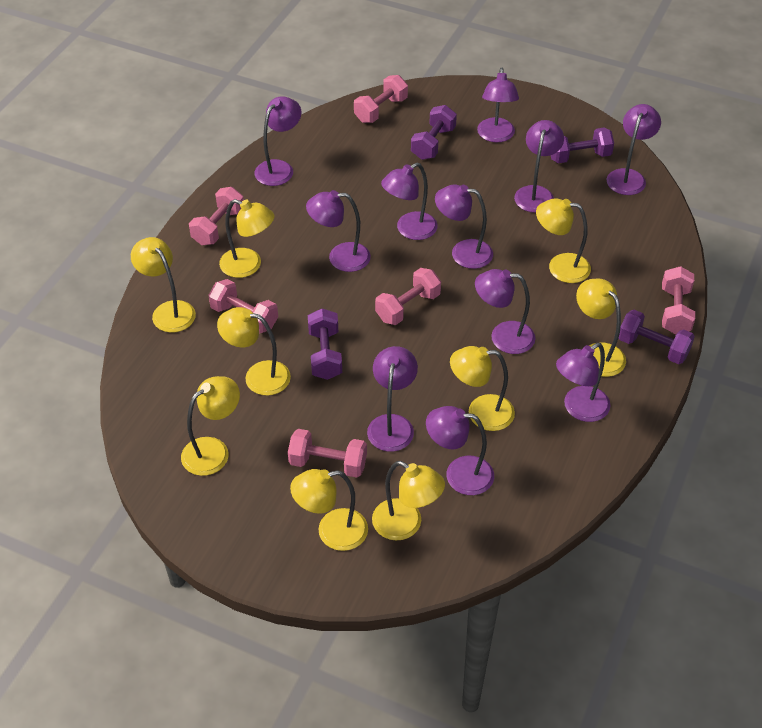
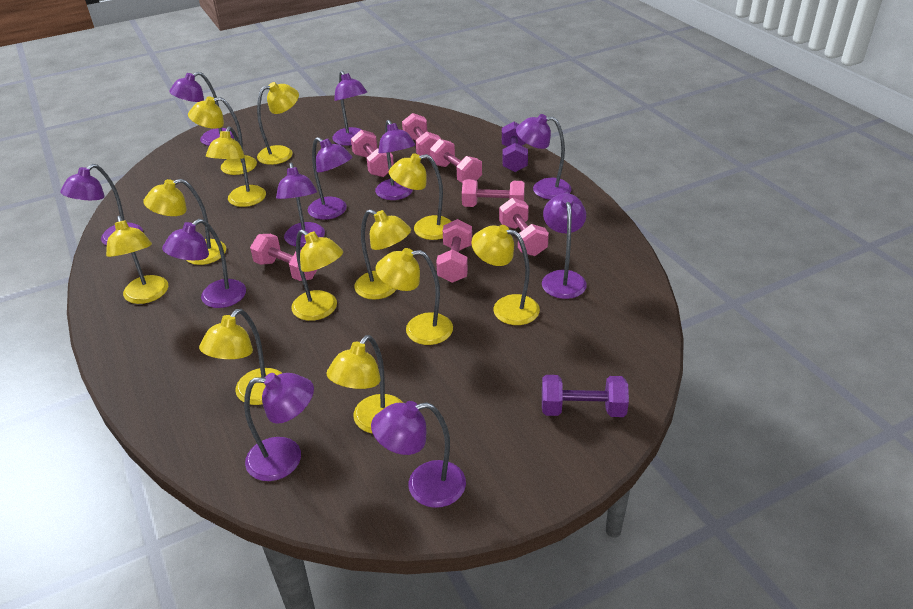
pink dumbbell: 6 -> 7
purple dumbbell: 4 -> 2
yellow lamp: 9 -> 12

